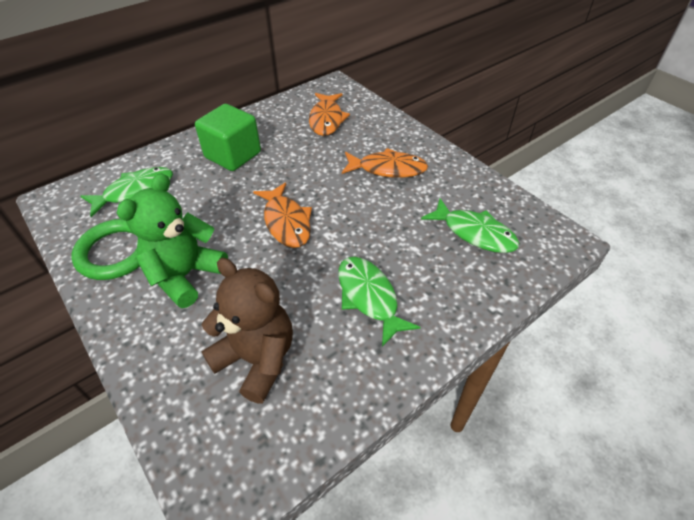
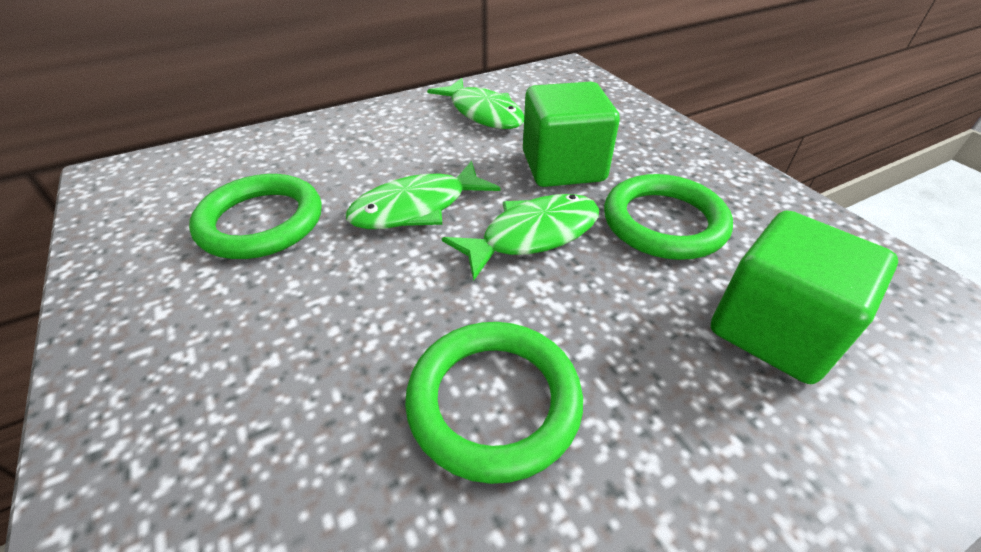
brown teddy bear: 1 -> 0
green cube: 1 -> 2
green ring: 1 -> 3
green teddy bear: 1 -> 0
orange fish: 3 -> 0

